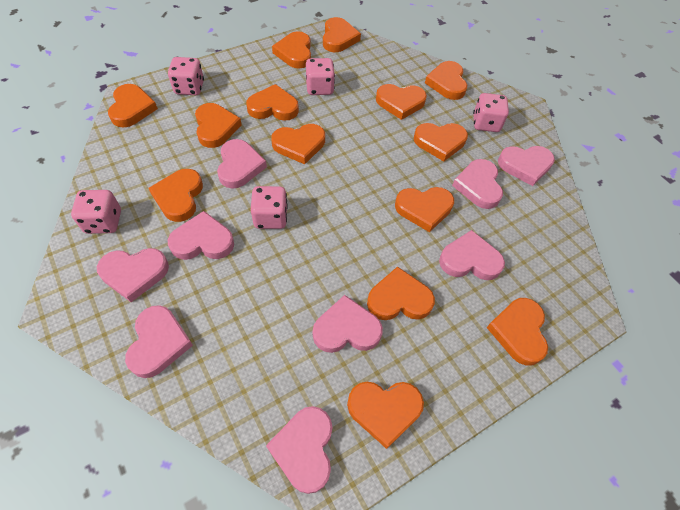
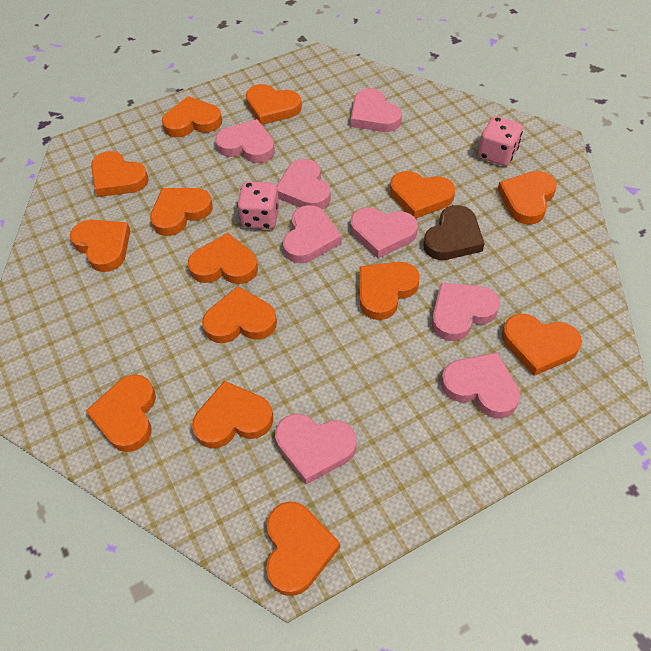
brown heart: 0 -> 1
pink dice: 5 -> 2
pink heart: 9 -> 8

